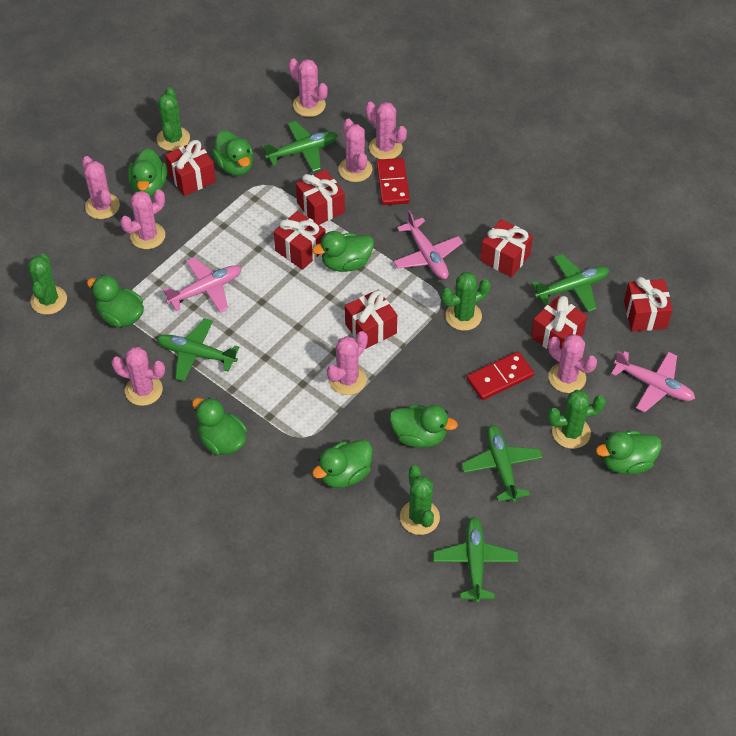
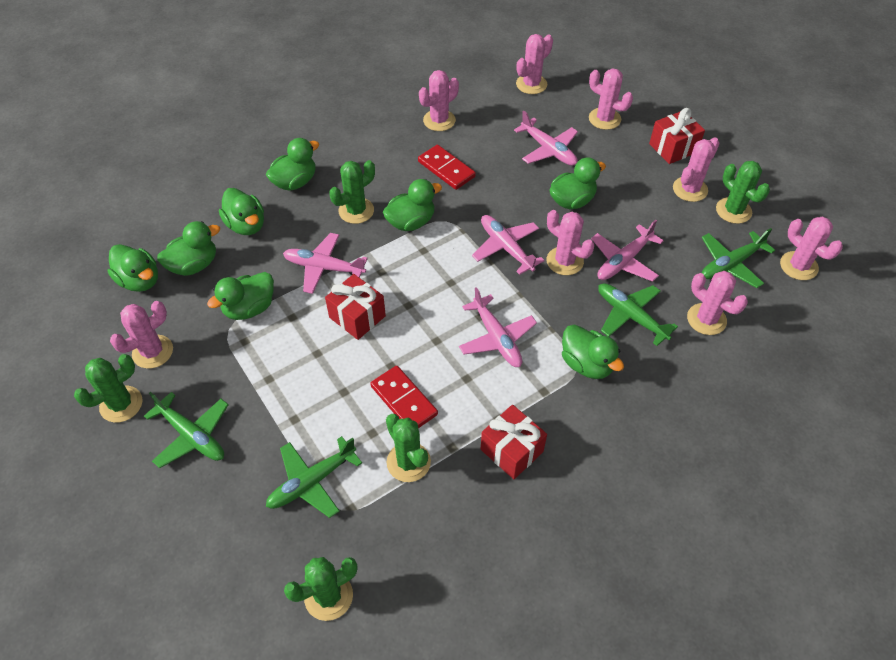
green plane: 5 -> 4
pink plane: 3 -> 5
red gift: 7 -> 3

